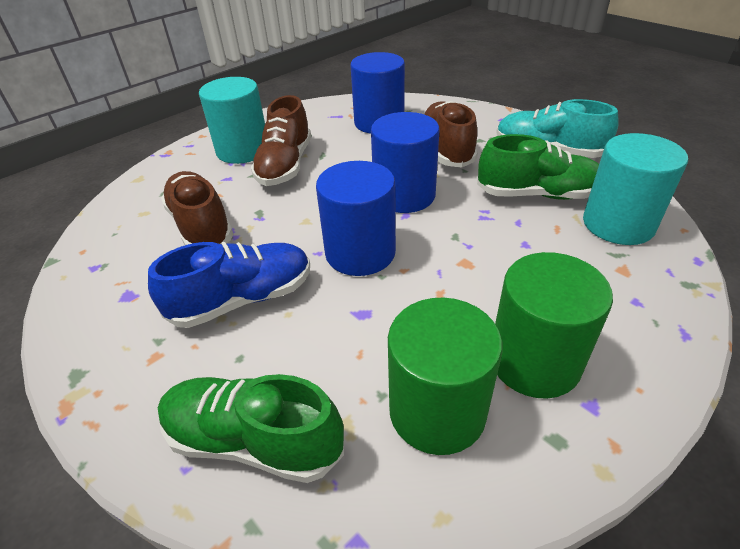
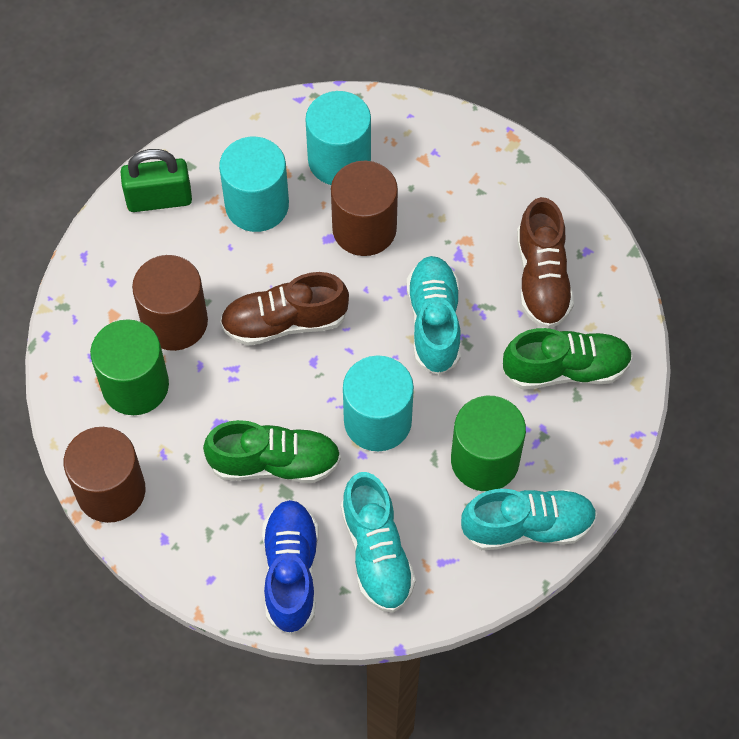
blue cylinder: 3 -> 0
brown cylinder: 0 -> 3
brown shoe: 3 -> 2
green padlock: 0 -> 1
turquoise cylinder: 2 -> 3
turquoise shoe: 1 -> 3

